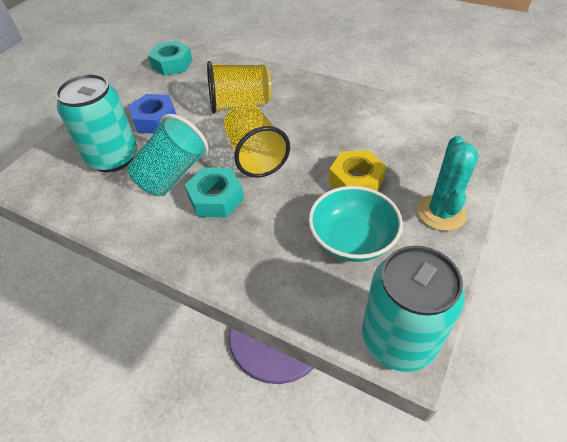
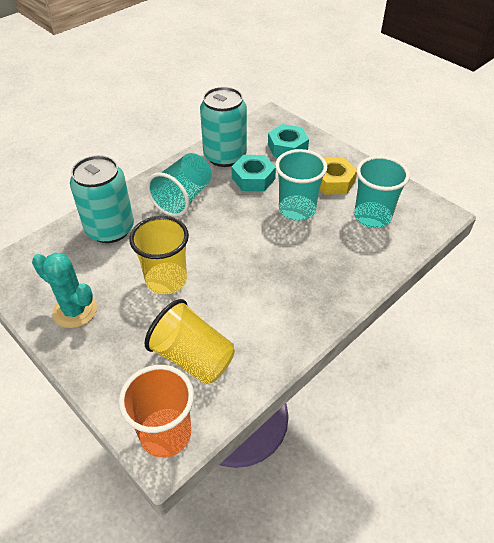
blue nut: 1 -> 0
orange cup: 0 -> 1
turquoise bowl: 1 -> 0
turquoise cup: 1 -> 3

